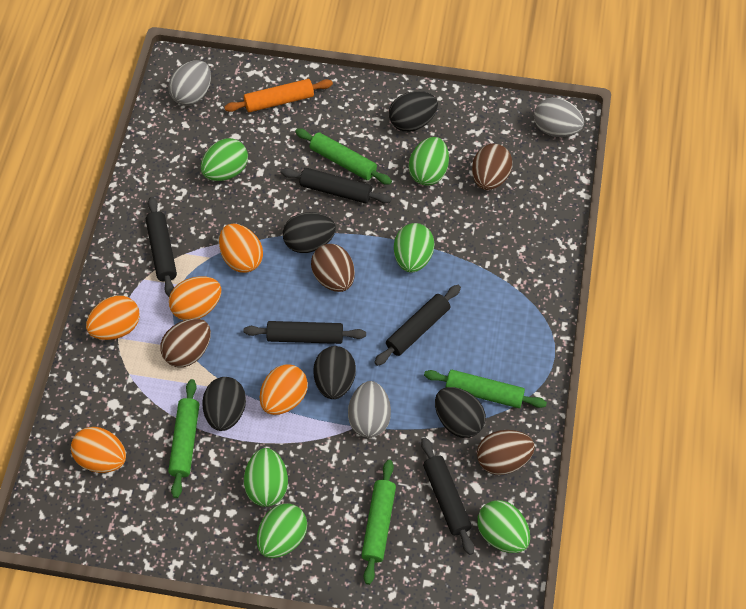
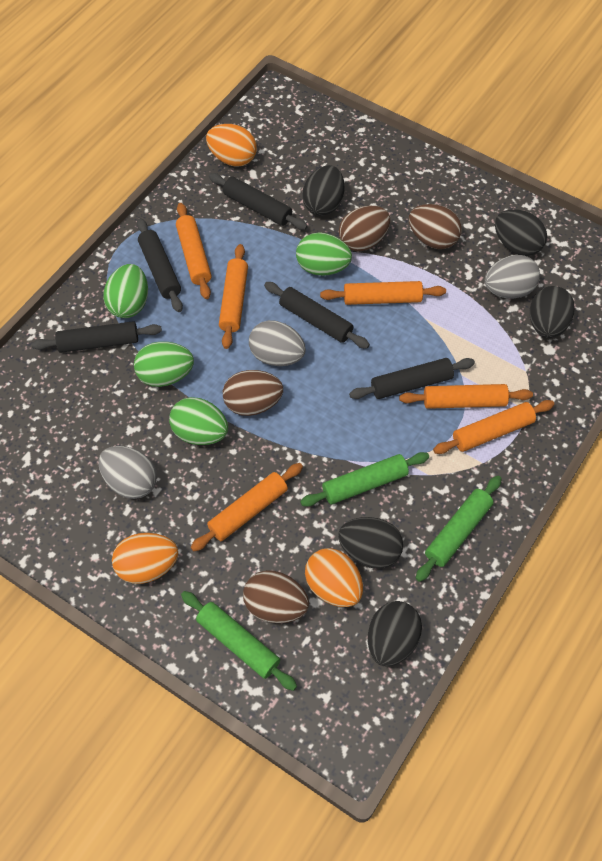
green egg: 6 -> 4
green rolling pin: 4 -> 3
orange egg: 5 -> 3
orange rolling pin: 1 -> 6

